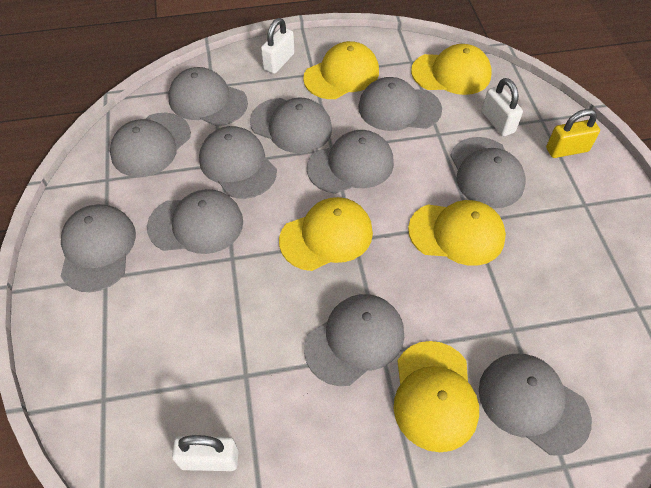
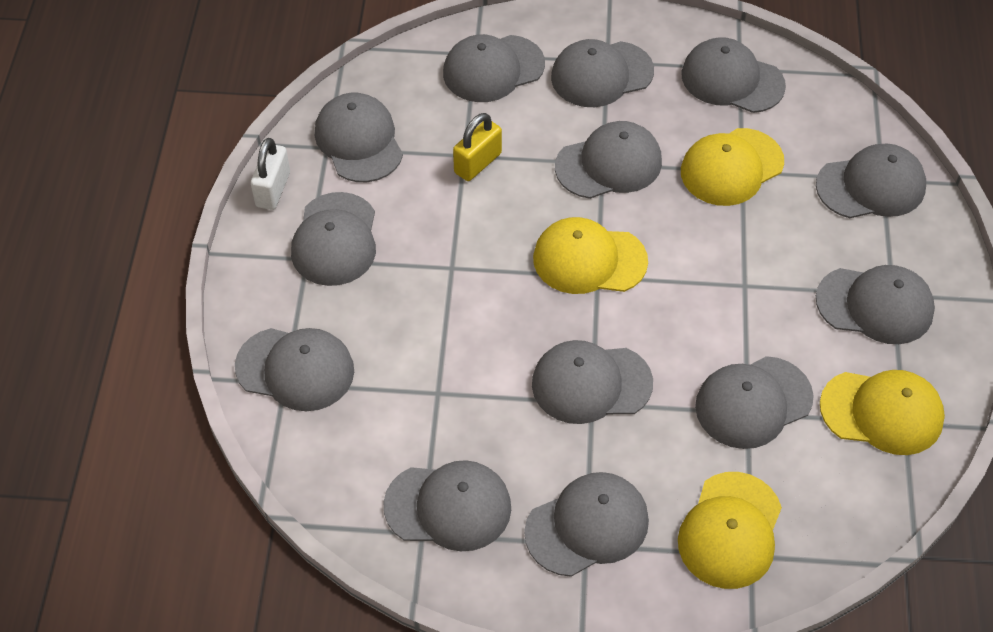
grey cap: 11 -> 13
white padlock: 3 -> 1
yellow cap: 5 -> 4

